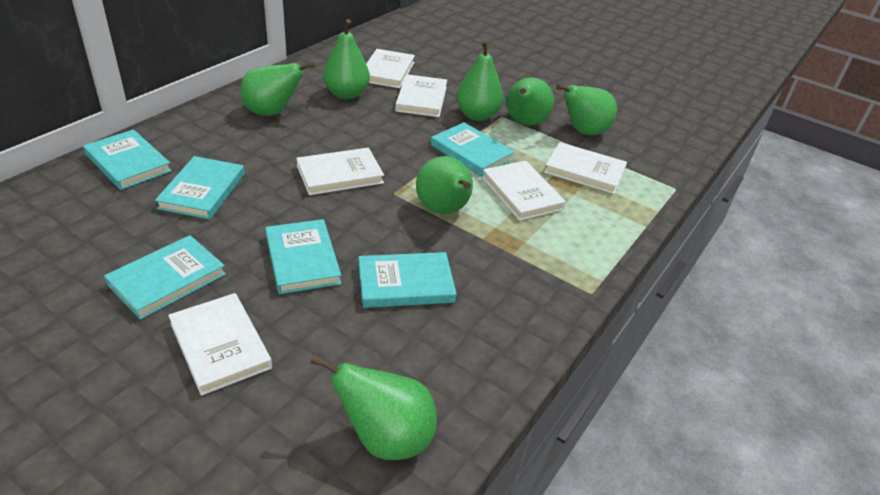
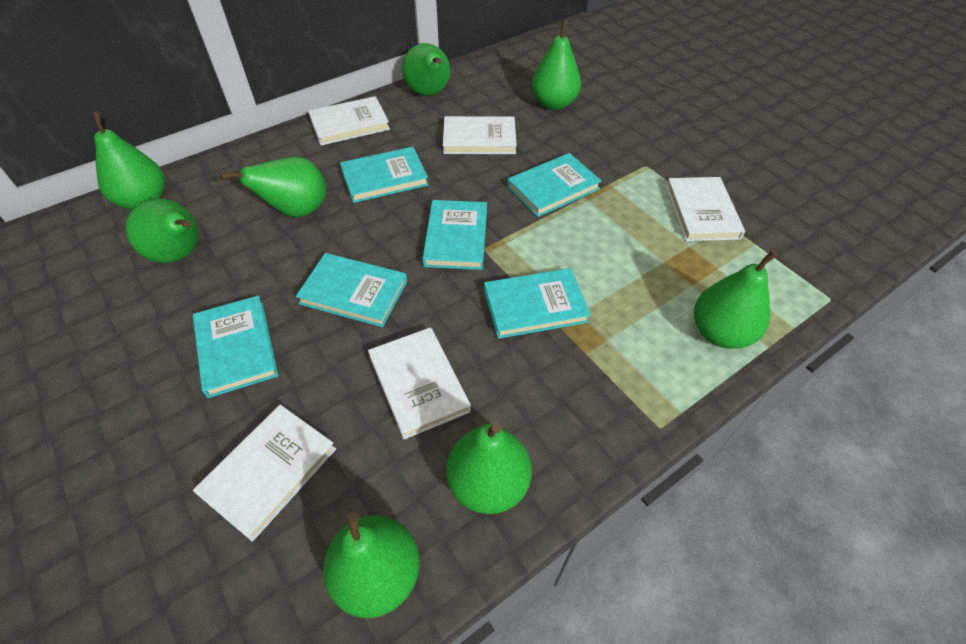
green pear: 7 -> 8
white book: 6 -> 5

